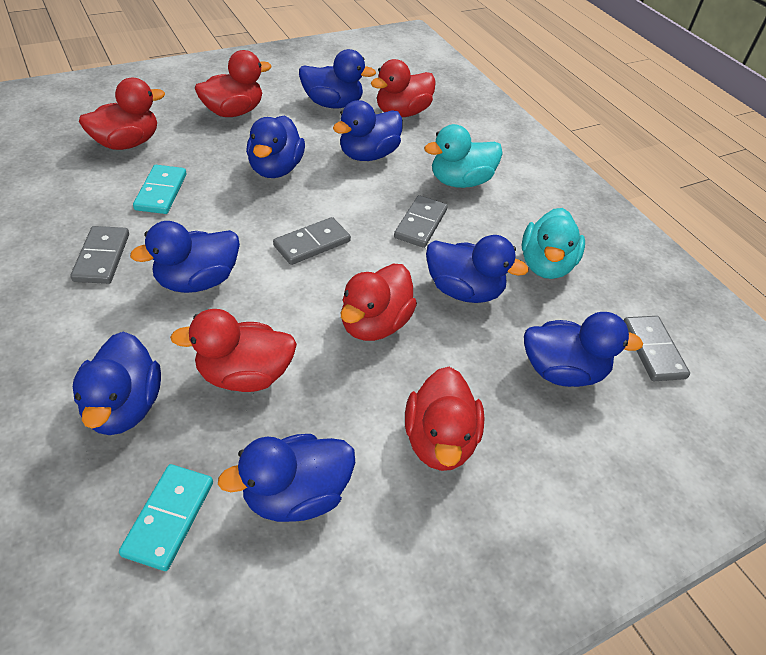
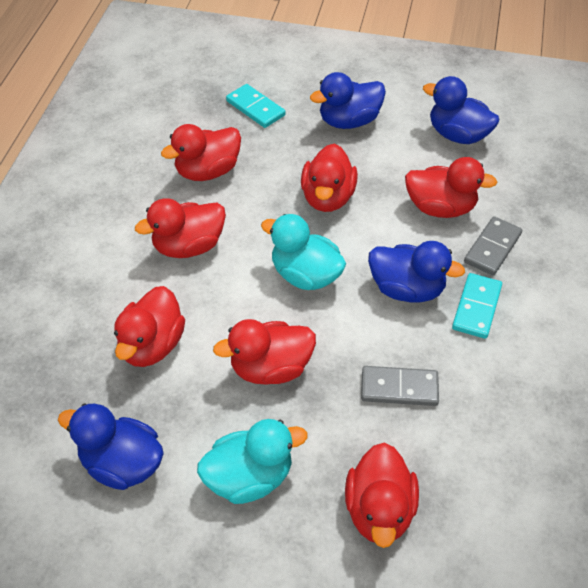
blue duck: 8 -> 4
grey domino: 4 -> 2
red duck: 6 -> 7

